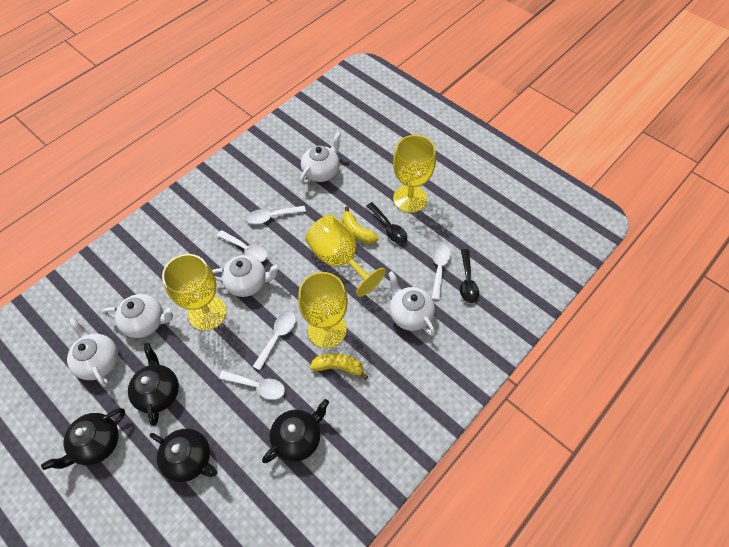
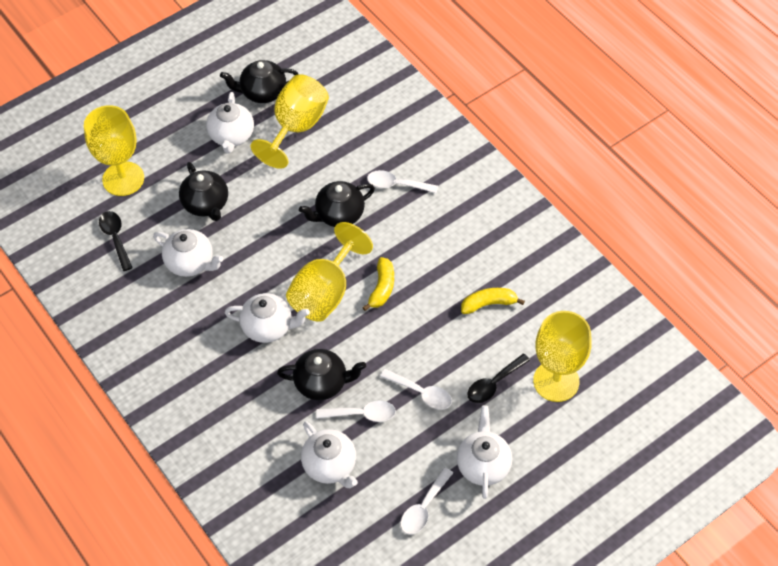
white spoon: 5 -> 4

